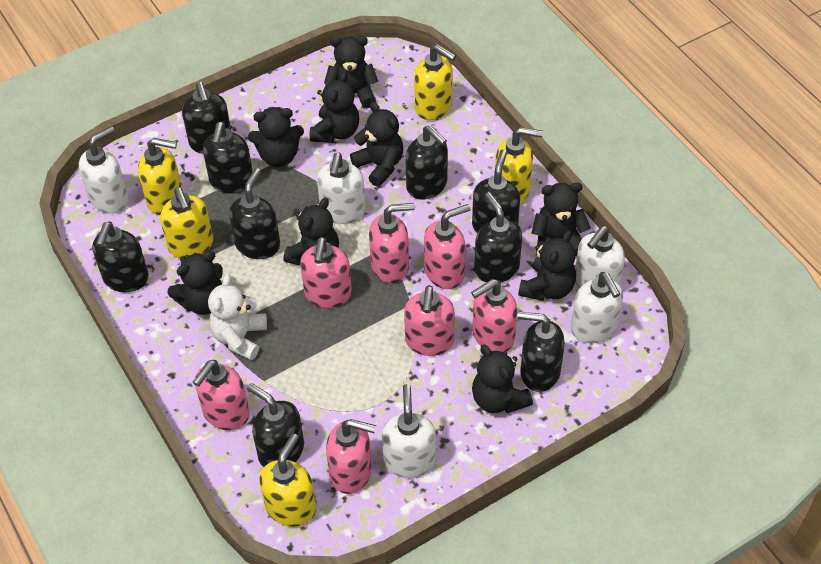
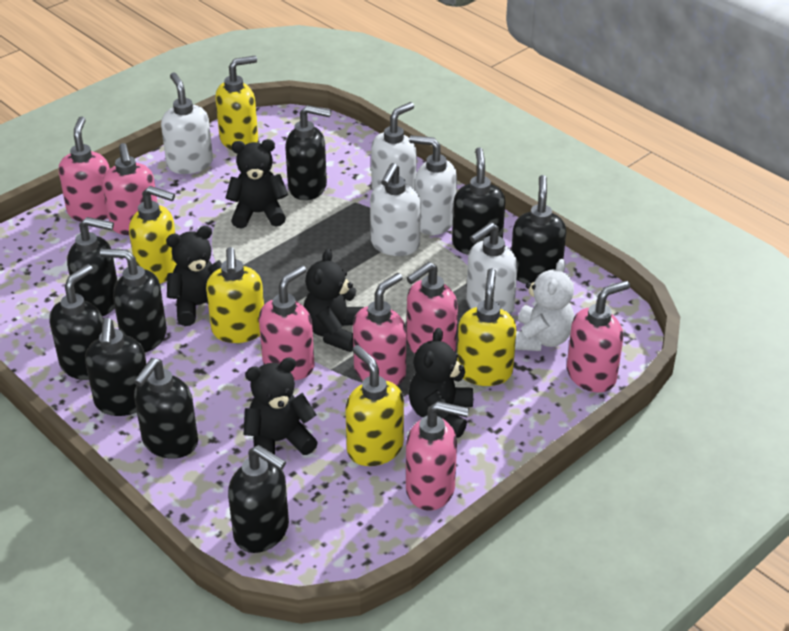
black teddy bear: 9 -> 5

